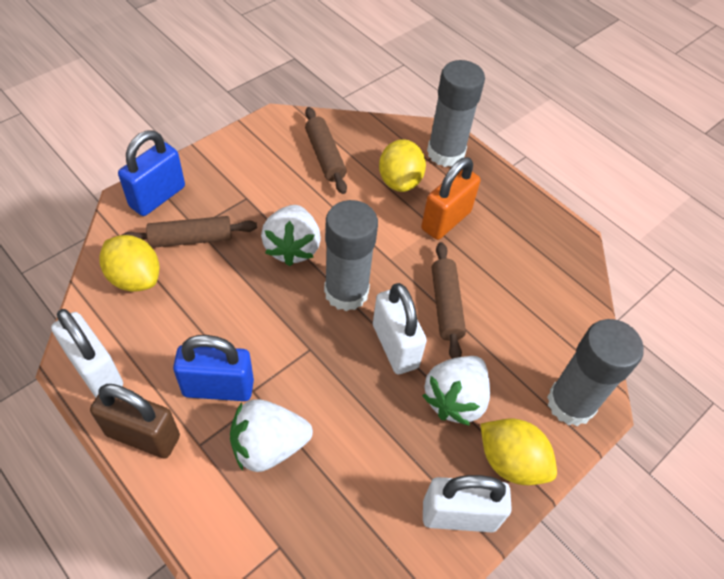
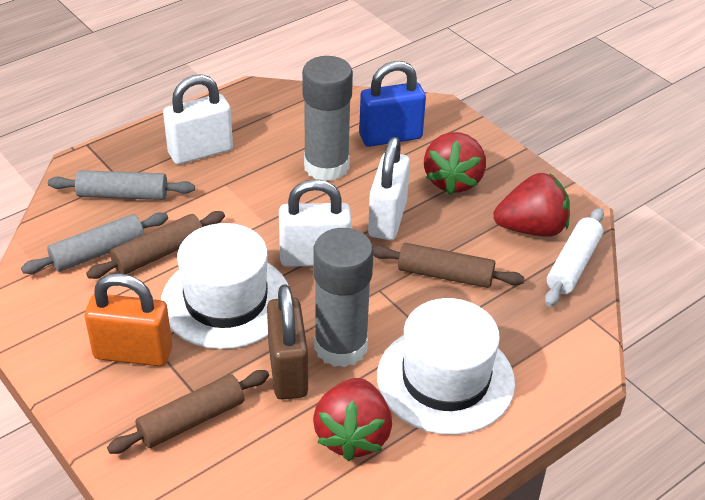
blue padlock: 2 -> 1
grey glue stick: 3 -> 2
grey rolling pin: 0 -> 2
red strawberry: 0 -> 3
white hat: 0 -> 2
white rolling pin: 0 -> 1
white strawberry: 3 -> 0
yellow lemon: 3 -> 0

